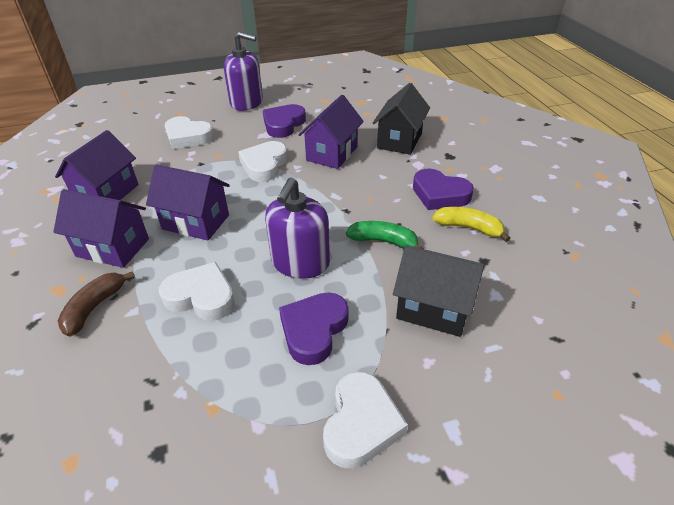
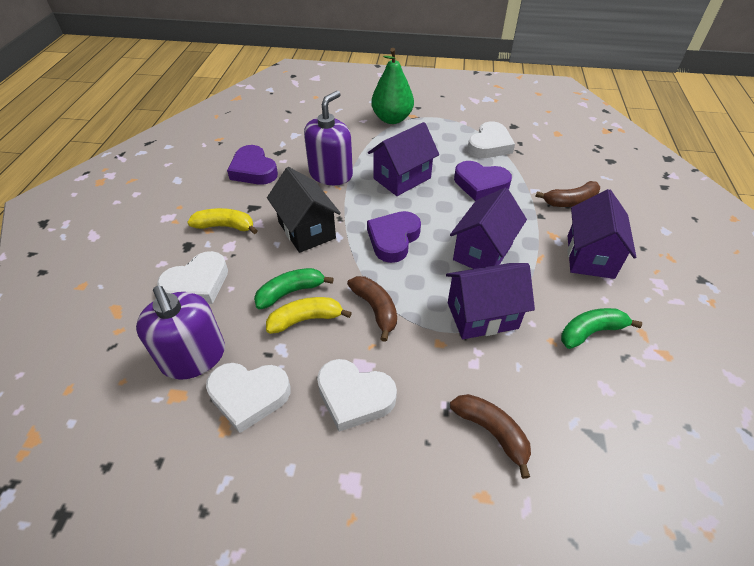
black house: 2 -> 1
brown banana: 1 -> 3
green banana: 1 -> 2
green pear: 0 -> 1
yellow banana: 1 -> 2

